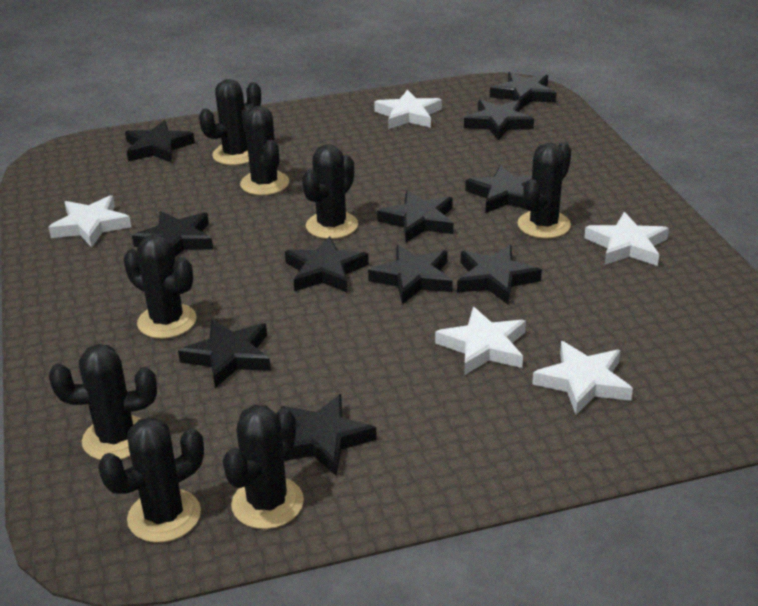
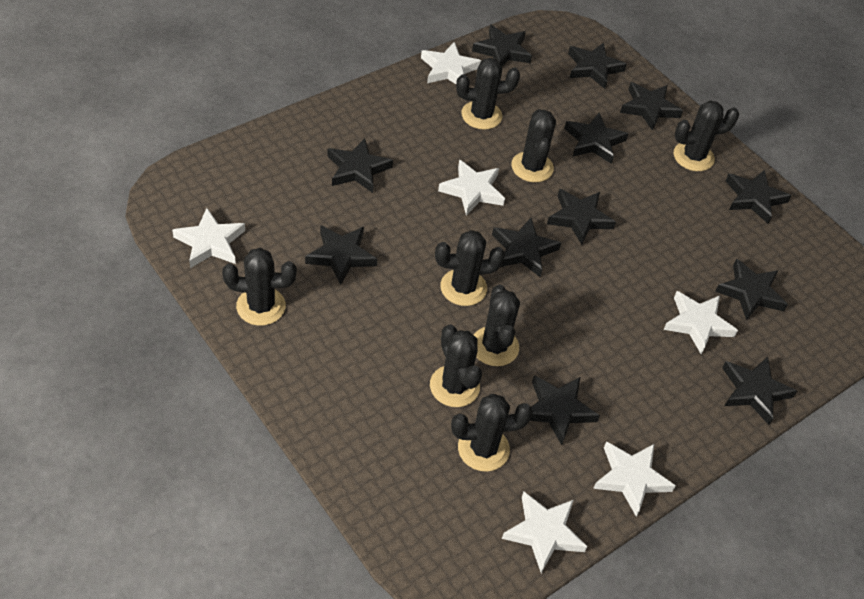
black star: 11 -> 12
white star: 5 -> 6

